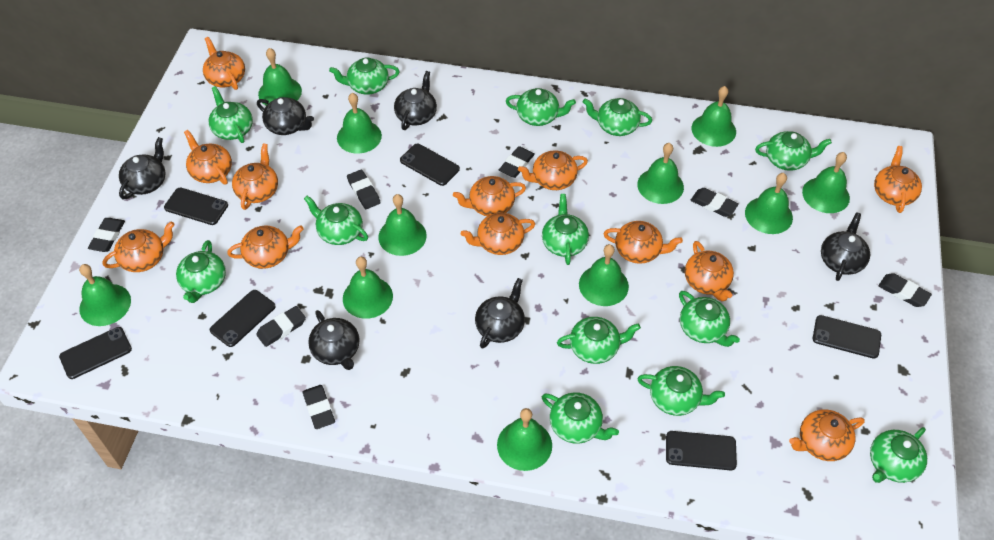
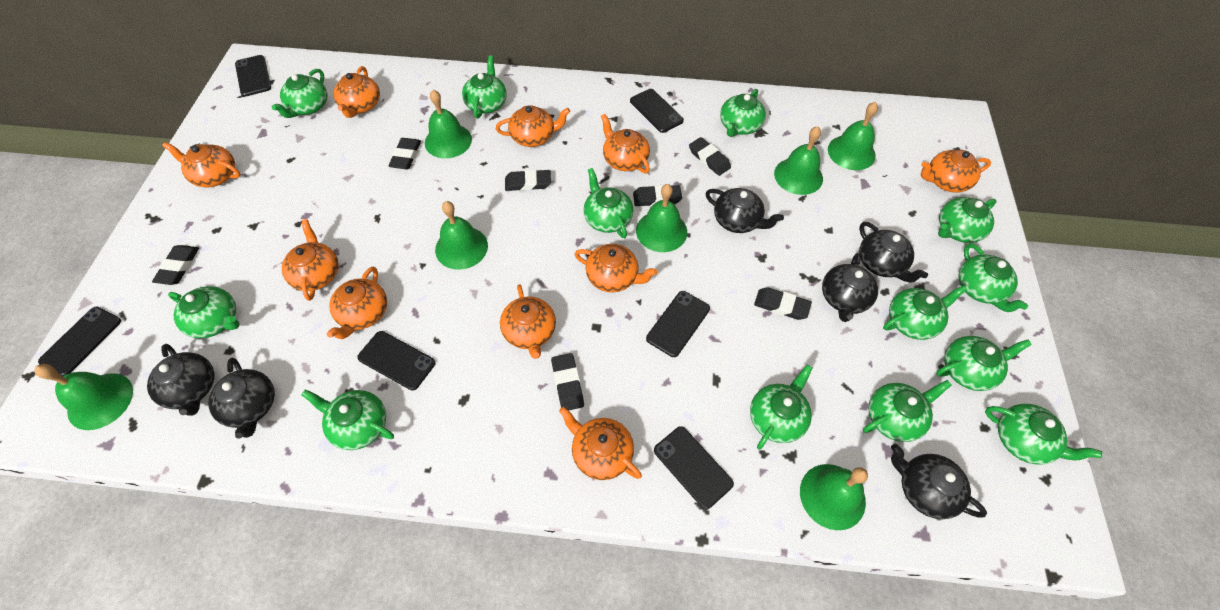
green bell: 11 -> 7
orange teapot: 12 -> 10

